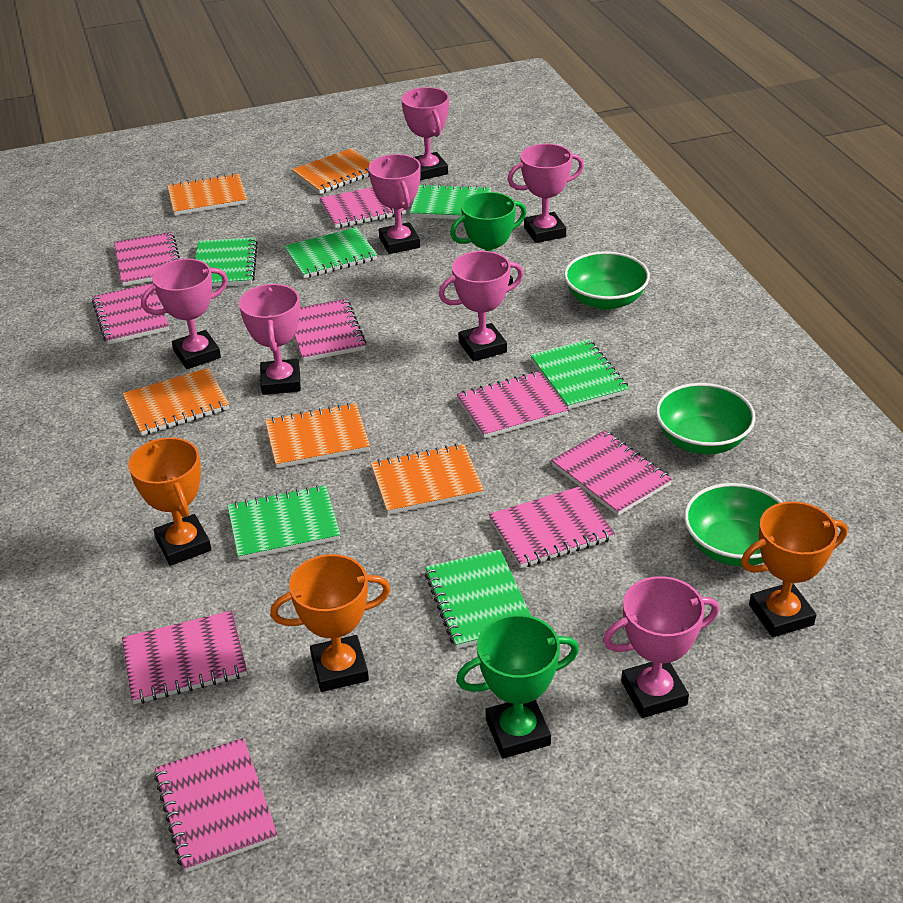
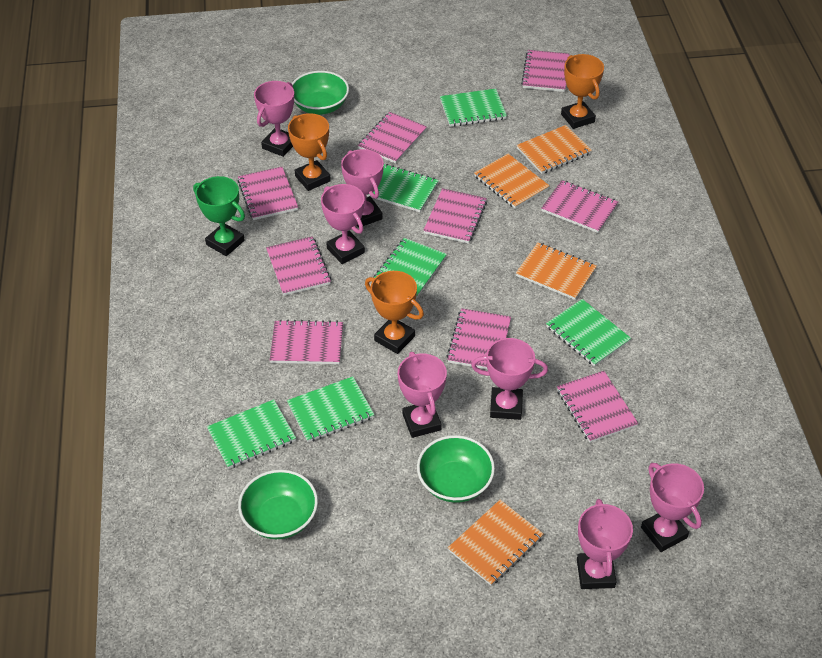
green trophy: 2 -> 1
orange notebook: 5 -> 4

